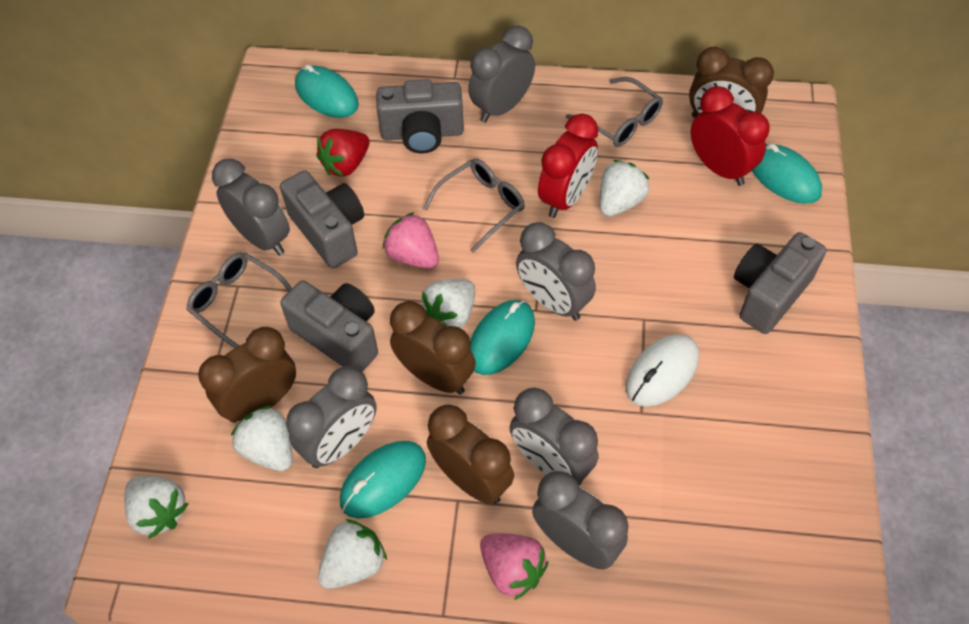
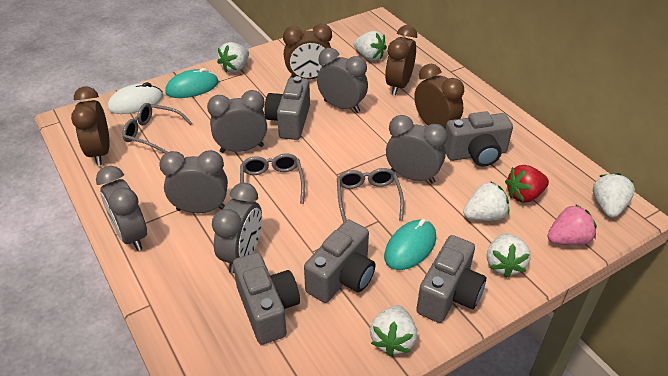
grey camera: 4 -> 5
pink strawberry: 2 -> 1
red clock: 2 -> 0
turquoise mouse: 4 -> 2
white strawberry: 5 -> 6

